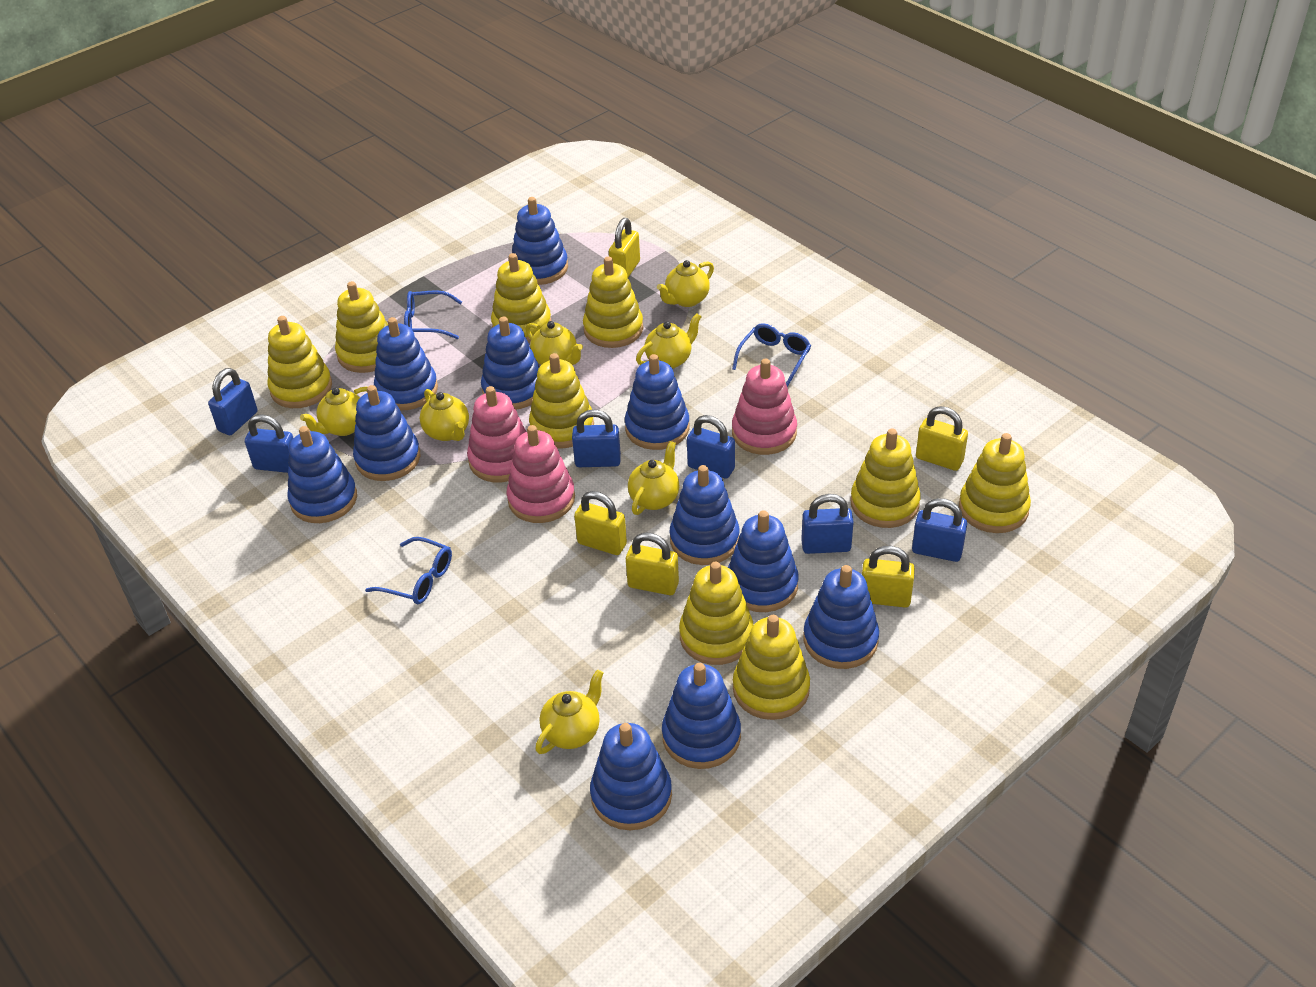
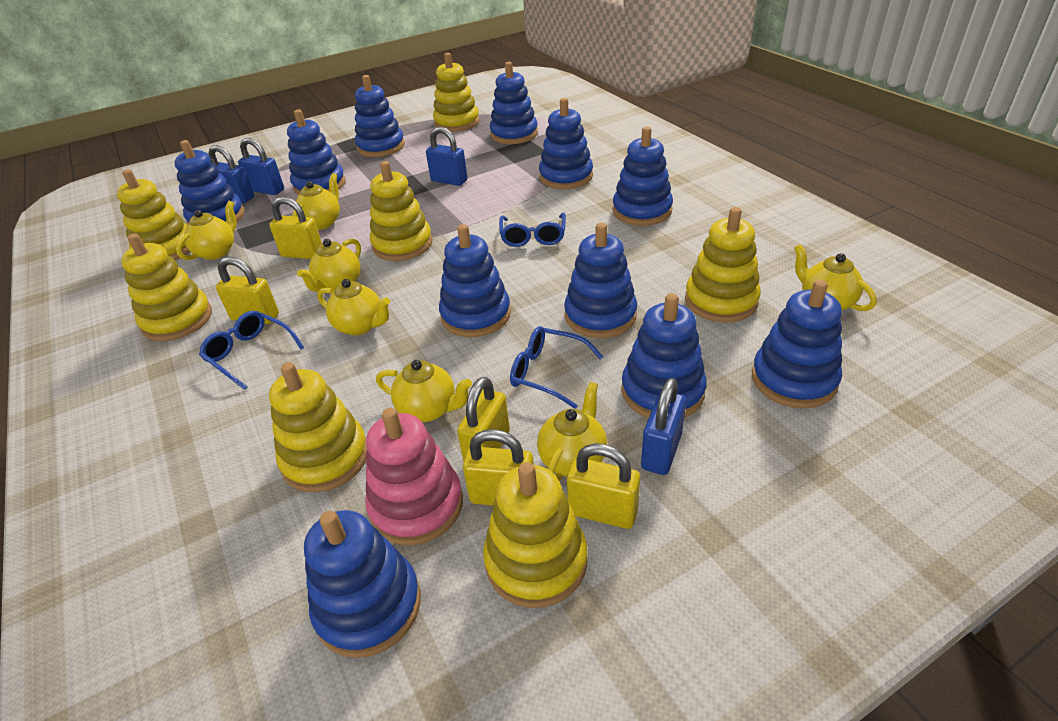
blue padlock: 6 -> 4
pink stacking toy: 3 -> 1
yellow stacking toy: 9 -> 7

